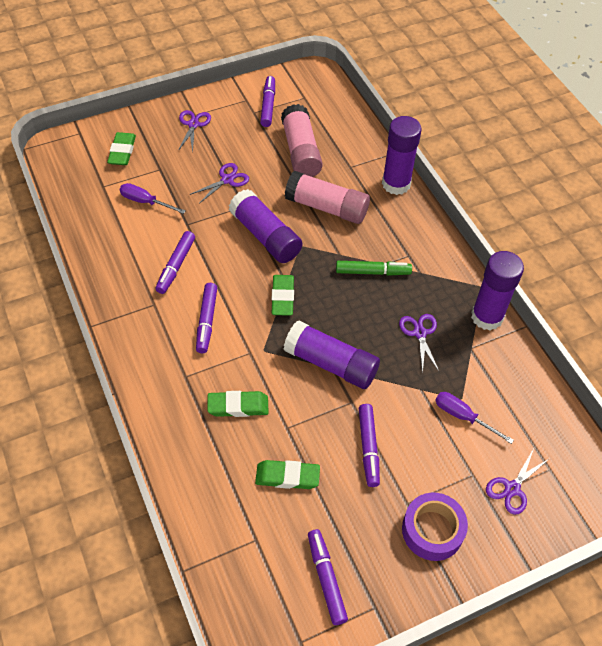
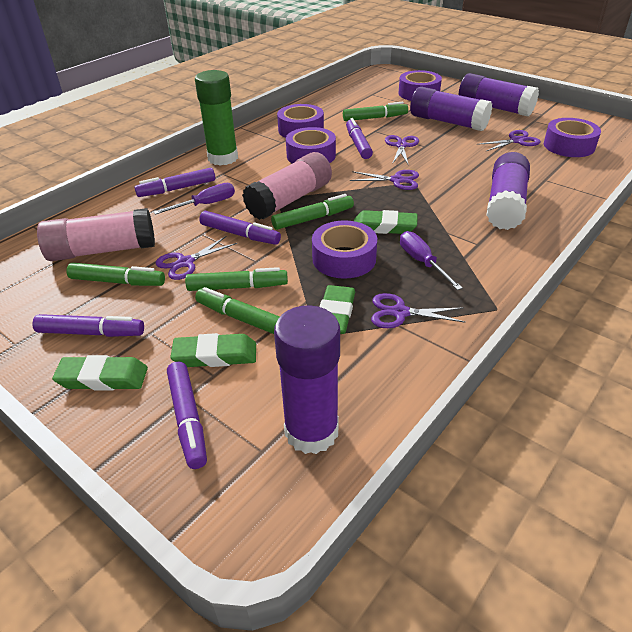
green glue stick: 0 -> 1
green marker: 1 -> 5
purple scissors: 4 -> 5
purple tape: 1 -> 5

